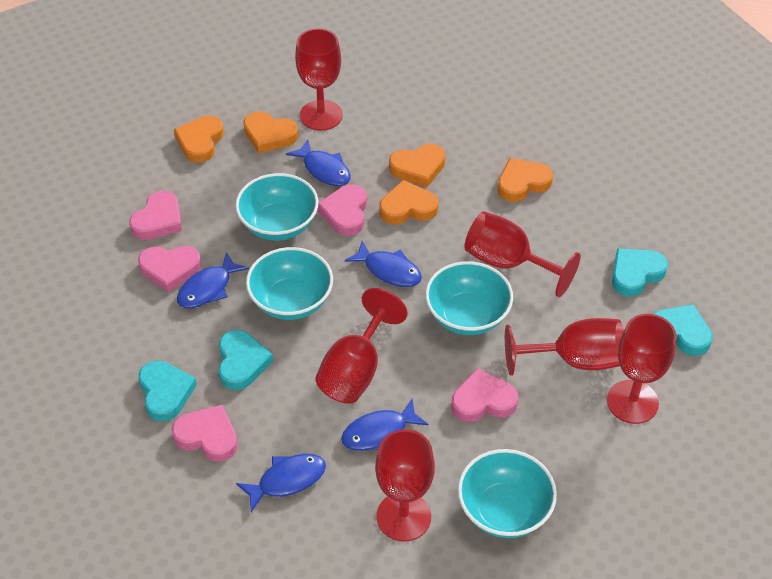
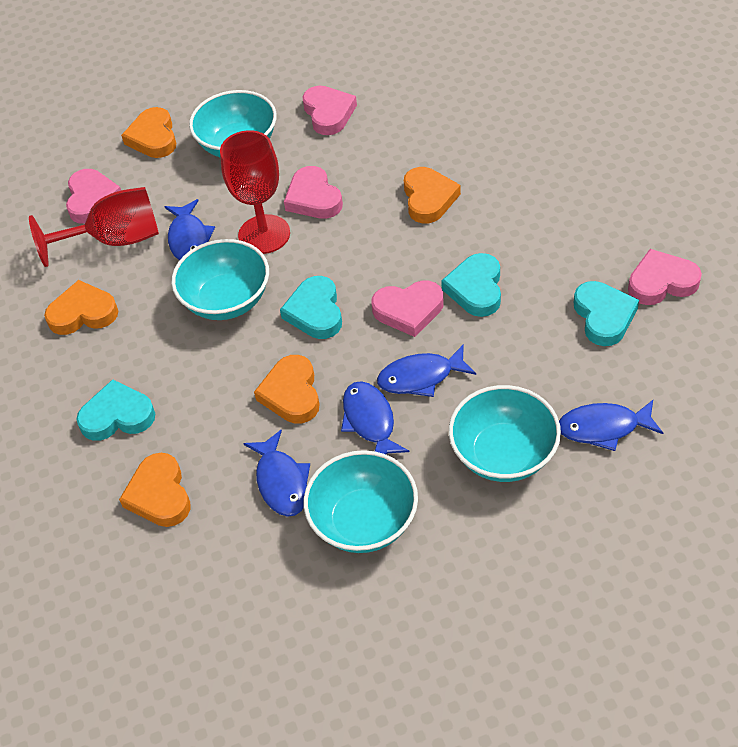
red goblet: 6 -> 2

